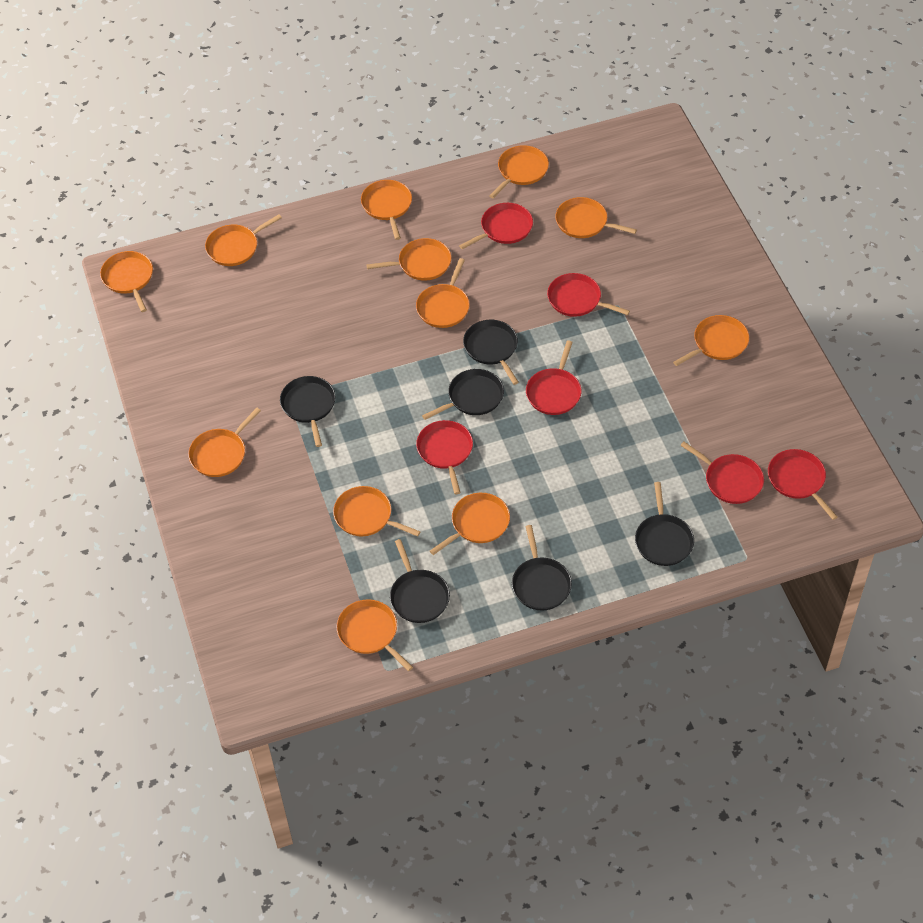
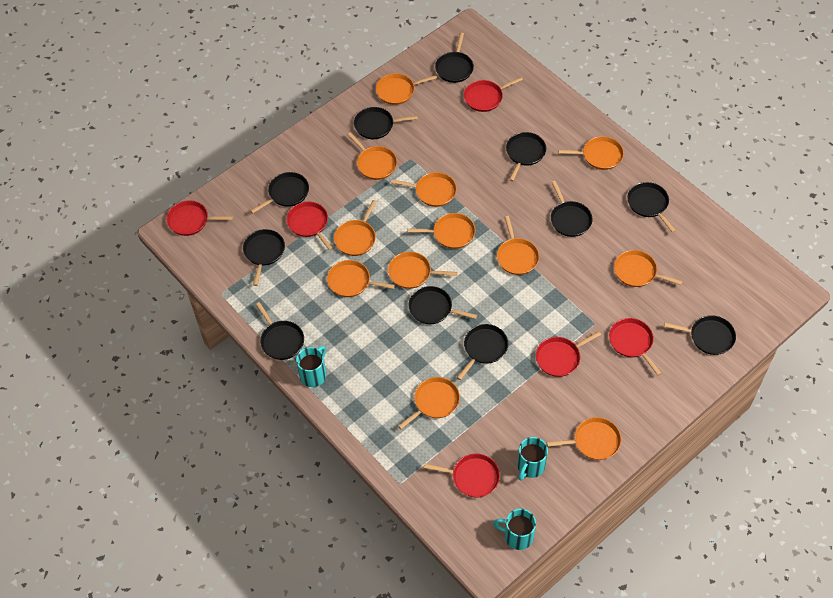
black pan: 6 -> 11
turquoise mug: 0 -> 3

